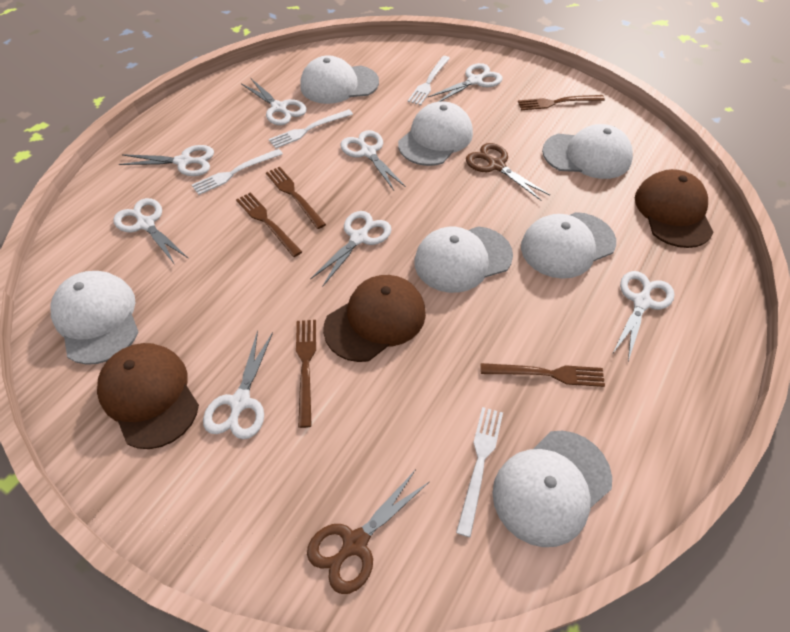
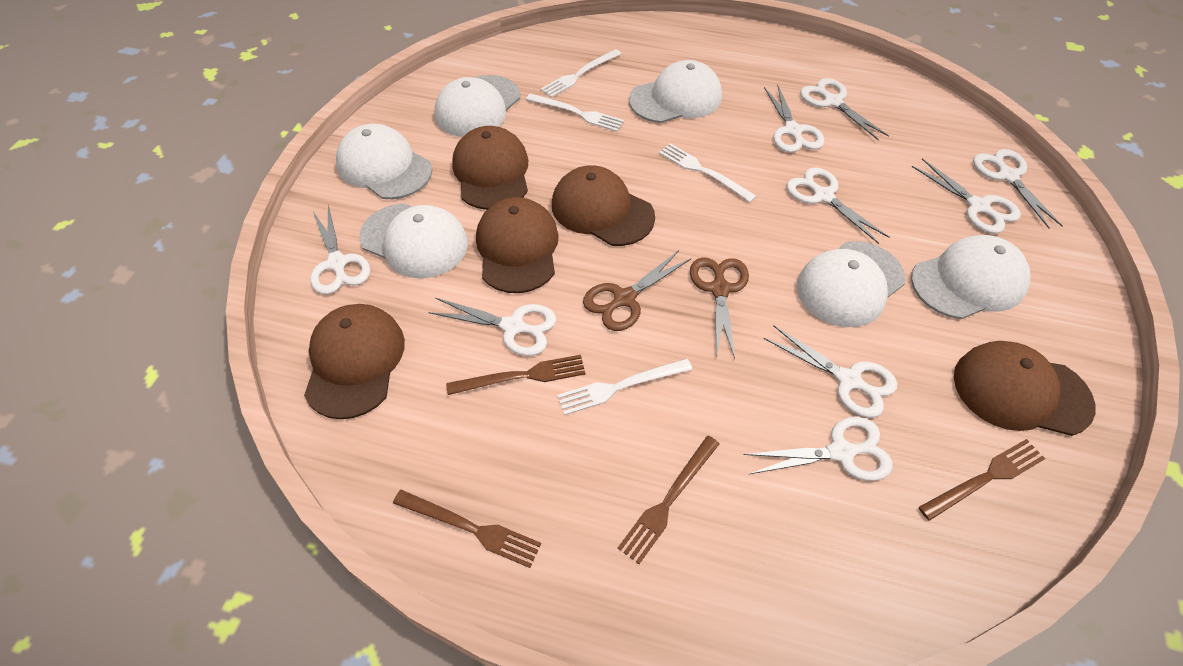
brown cap: 3 -> 5
brown fork: 5 -> 4
white cap: 7 -> 6
white scissors: 8 -> 9

